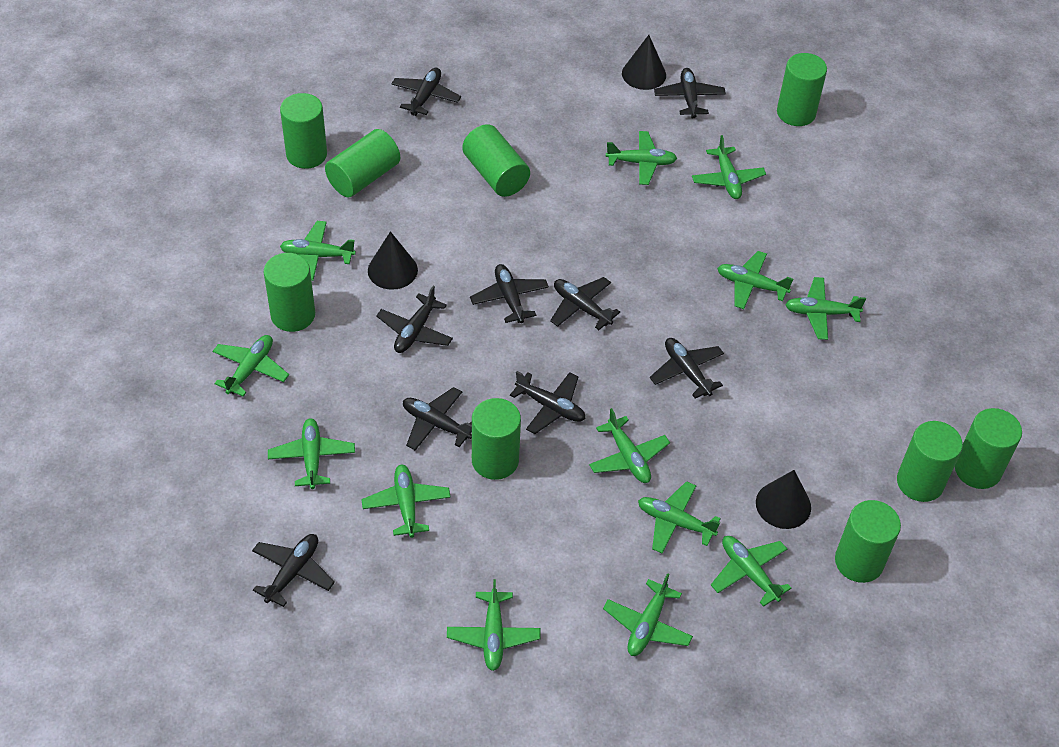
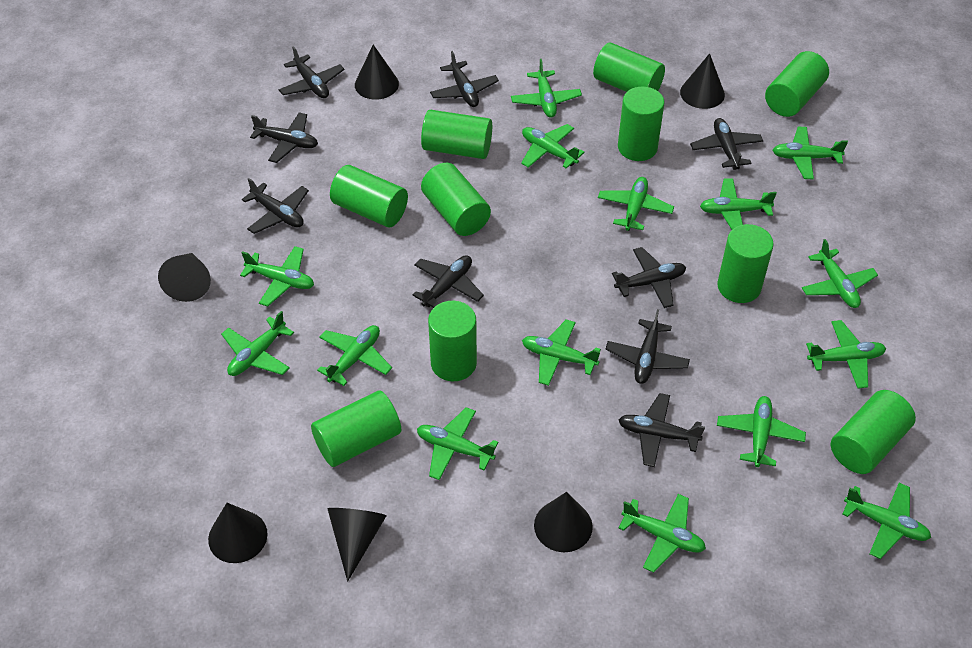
black cone: 3 -> 6
green cylinder: 9 -> 10
green plane: 13 -> 15

